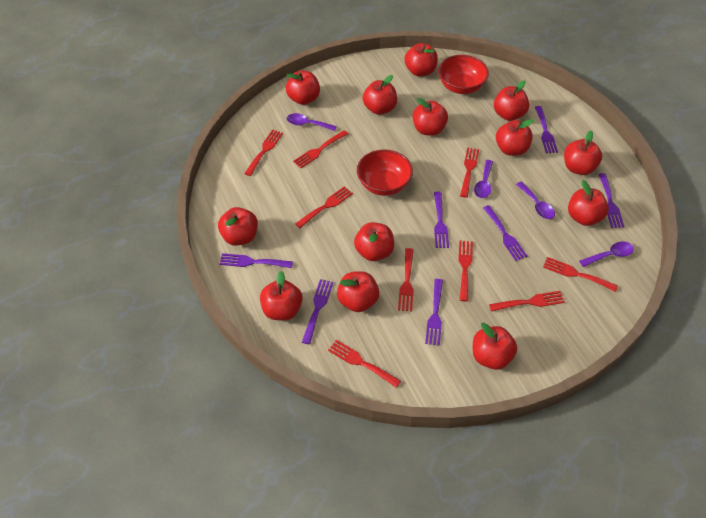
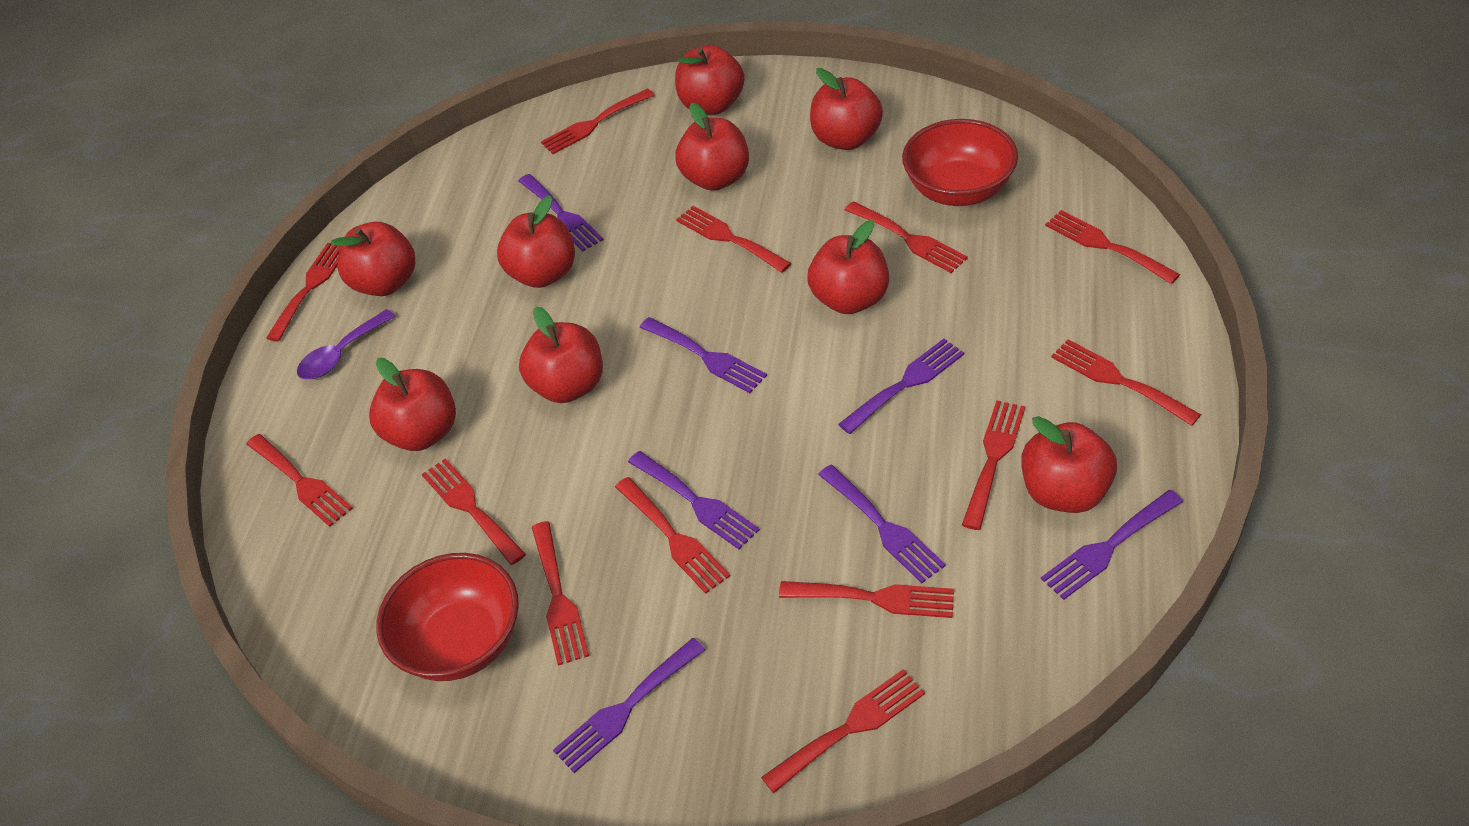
purple spoon: 4 -> 1
red apple: 13 -> 9
red fork: 9 -> 13

